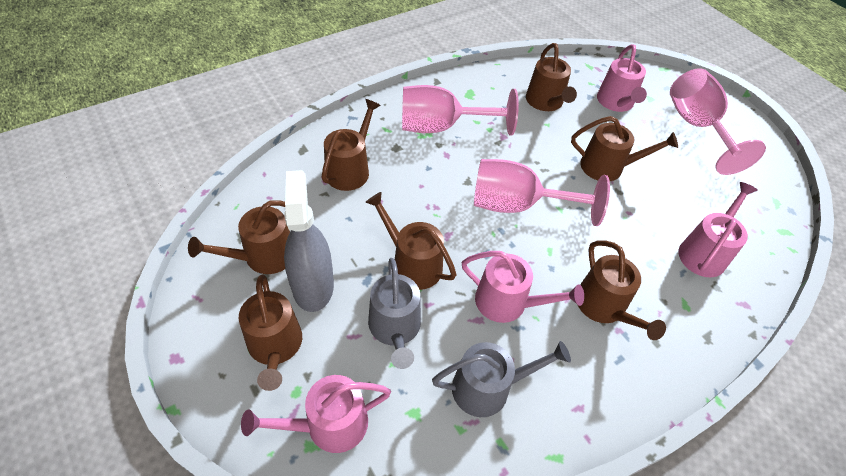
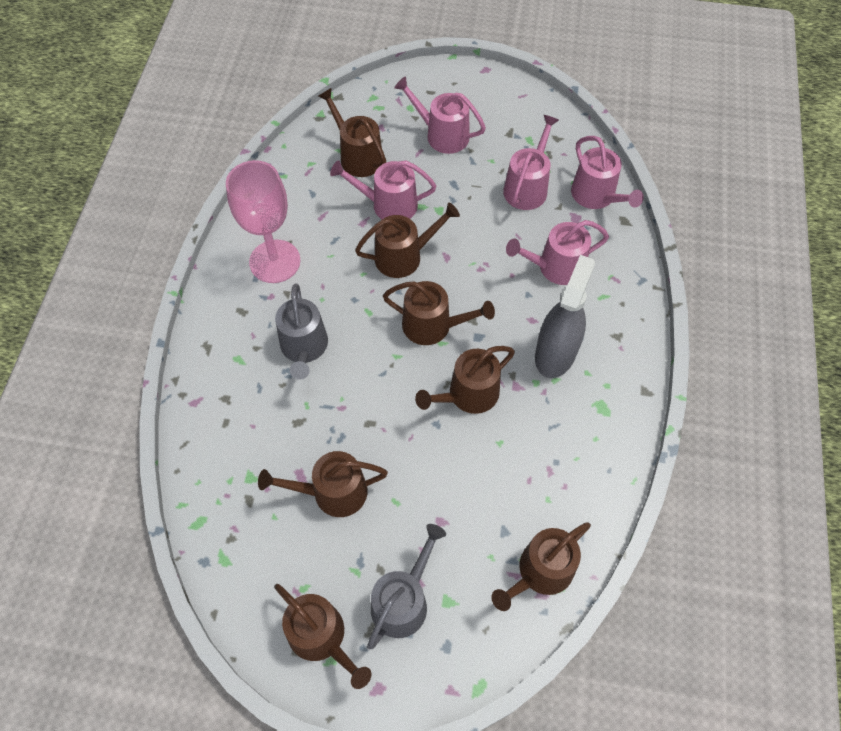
pink goblet: 3 -> 1
pink watering can: 4 -> 5

